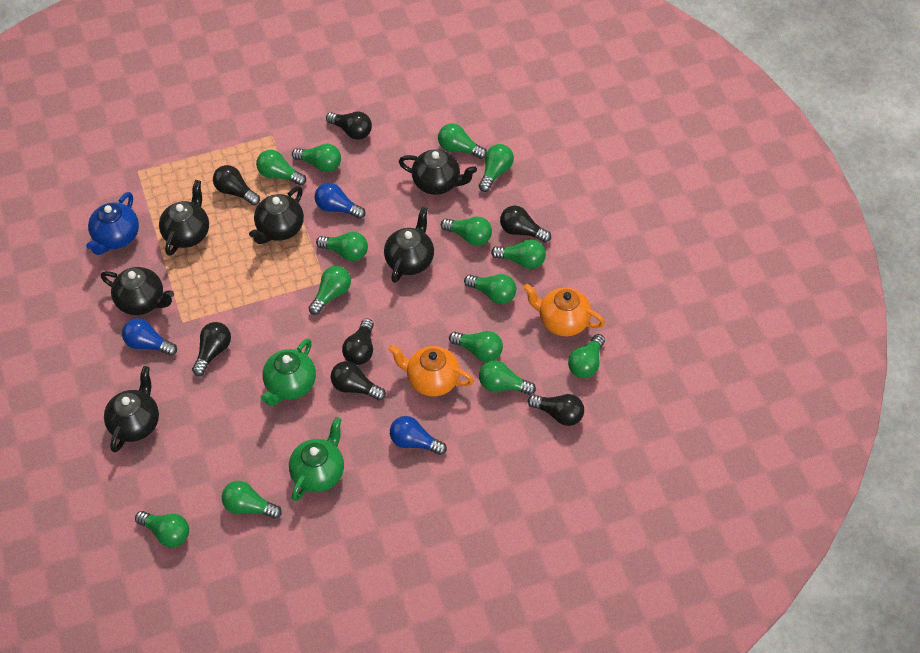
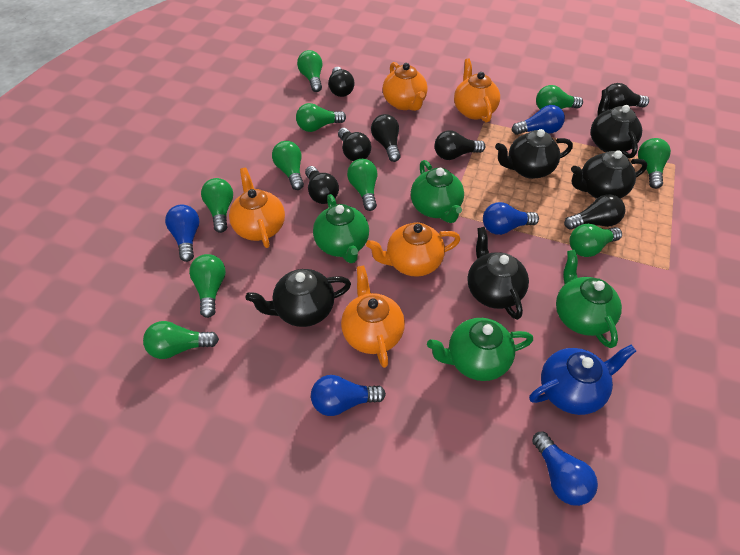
black teapot: 6 -> 5
blue light bulb: 3 -> 5
green light bulb: 14 -> 10
green teapot: 2 -> 4
orange teapot: 2 -> 5

